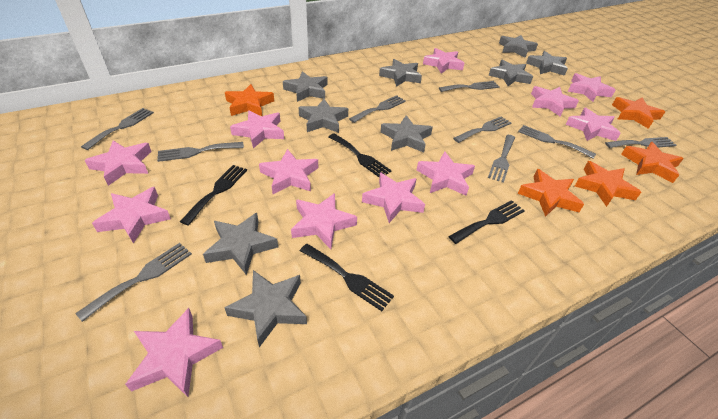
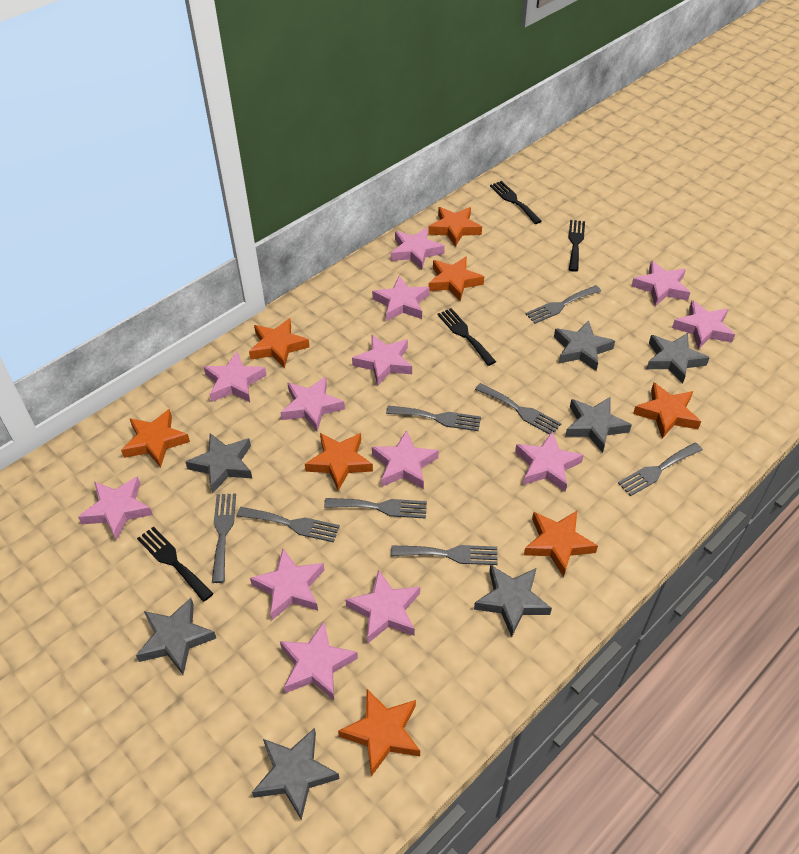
grey fork: 9 -> 8
grey star: 9 -> 7
orange star: 5 -> 8
pink star: 12 -> 13

